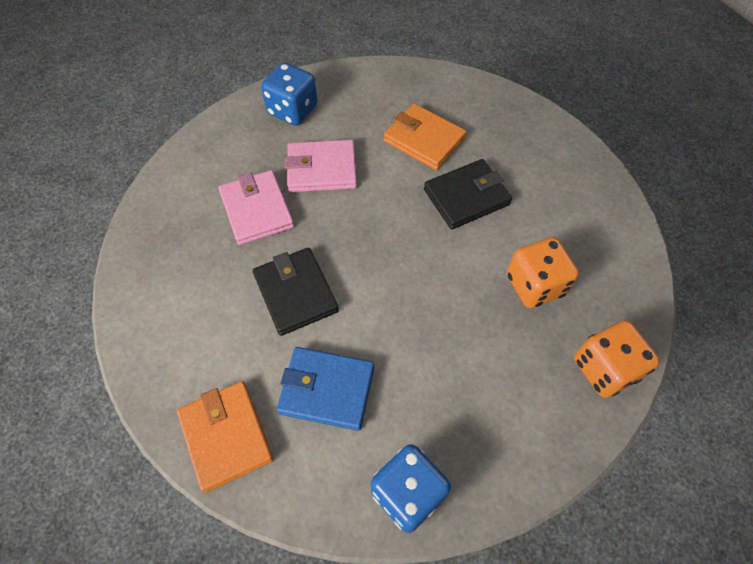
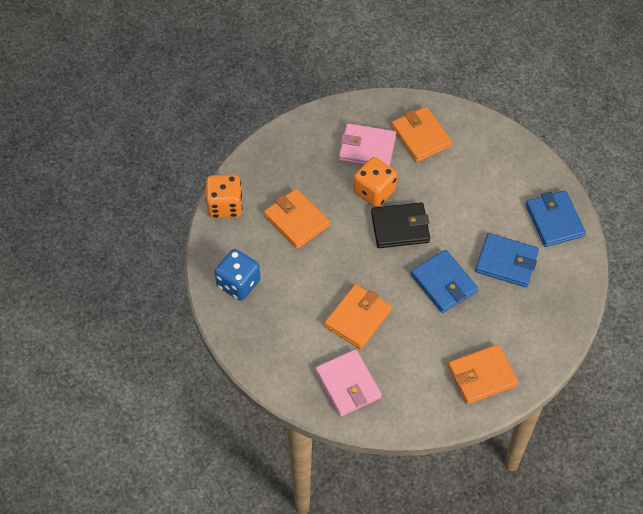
black wallet: 2 -> 1
blue dice: 2 -> 1
blue wallet: 1 -> 3
orange wallet: 2 -> 4

